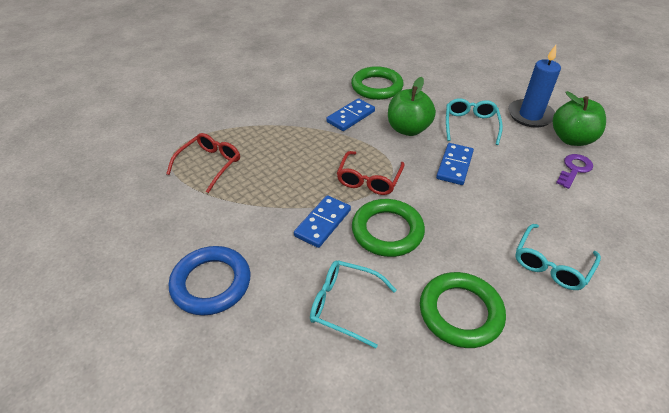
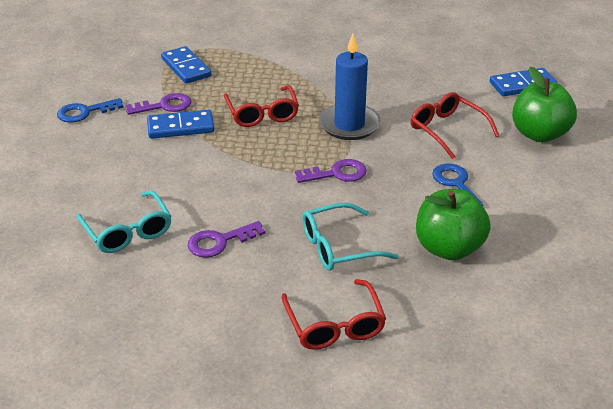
blue key: 0 -> 2
blue ring: 1 -> 0
green ring: 3 -> 0
purple key: 1 -> 3
red glasses: 2 -> 3
turquoise glasses: 3 -> 2

